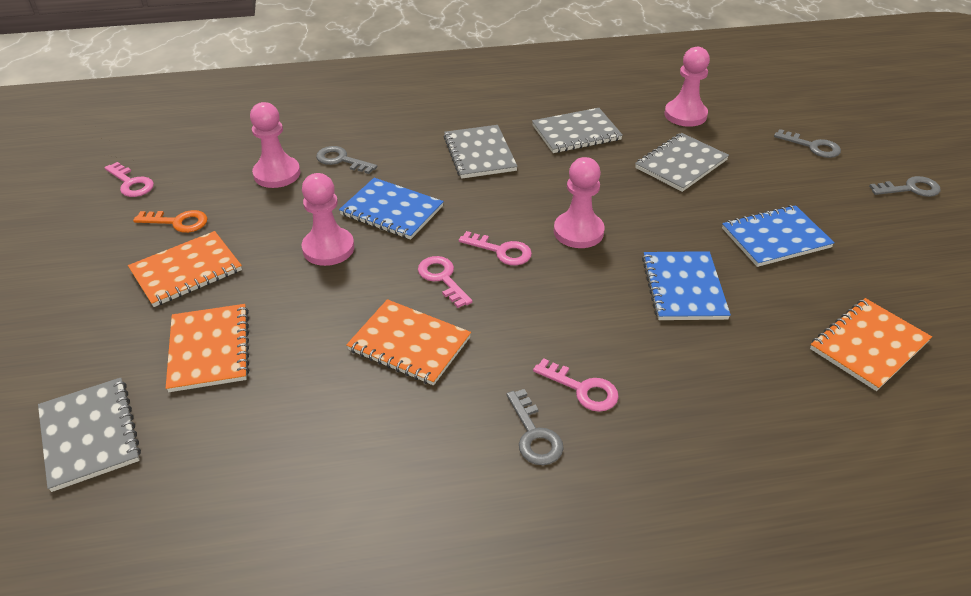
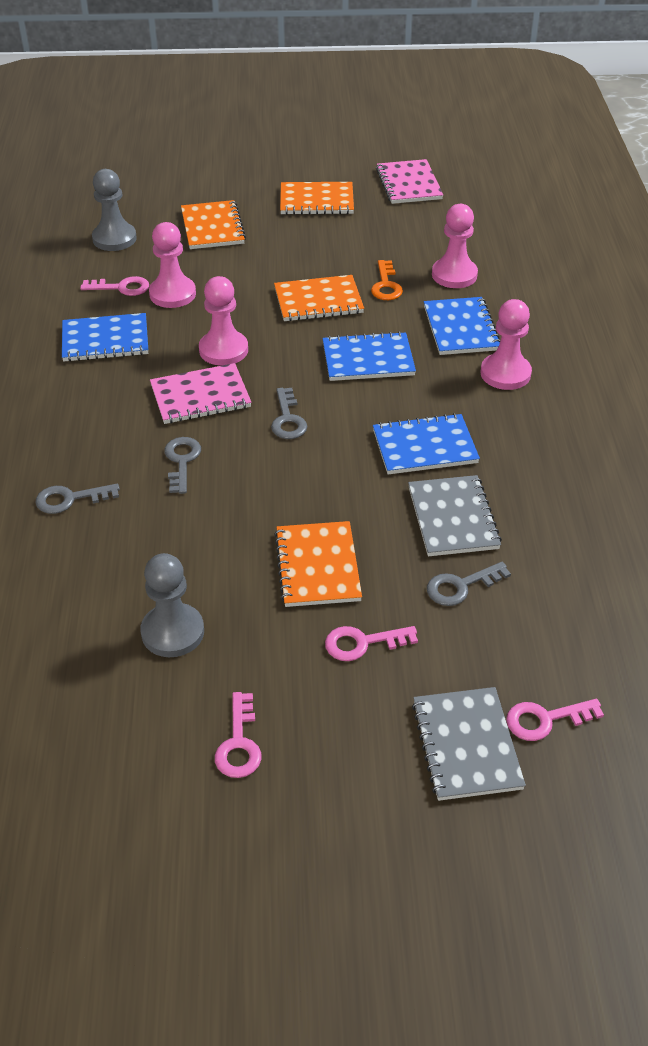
blue notebook: 3 -> 4
grey notebook: 4 -> 2
grey pawn: 0 -> 2
pink notebook: 0 -> 2

